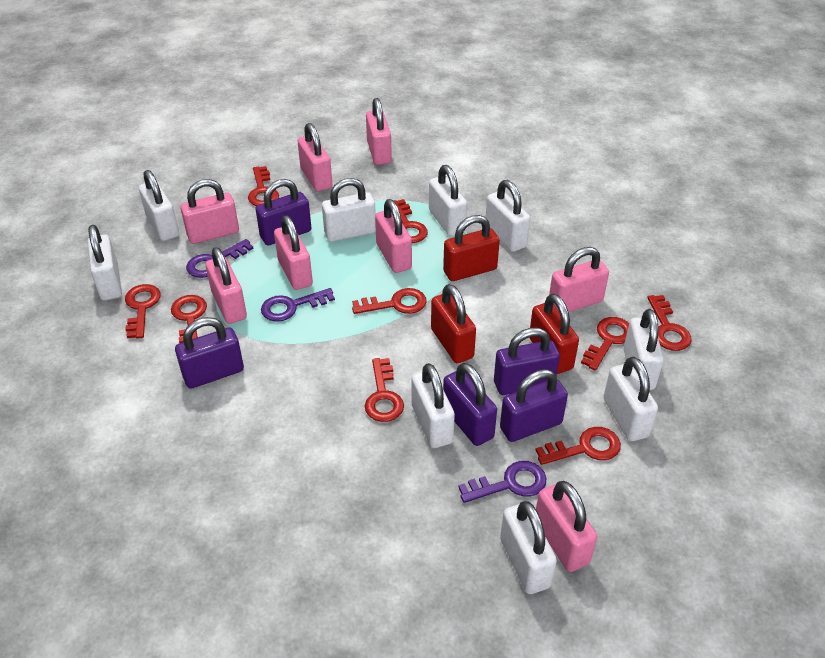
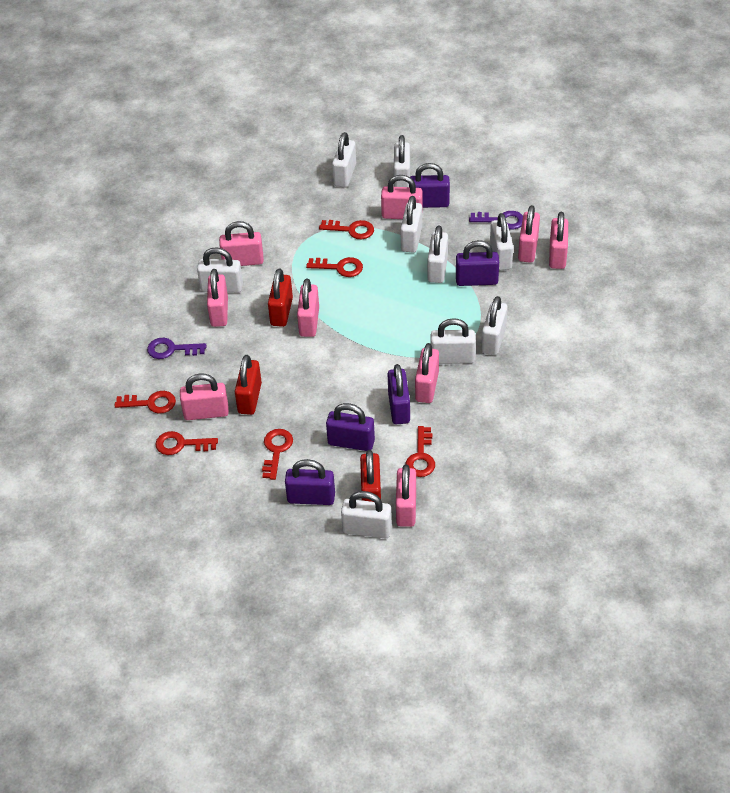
pink padlock: 8 -> 9
purple key: 3 -> 2
red key: 9 -> 6

